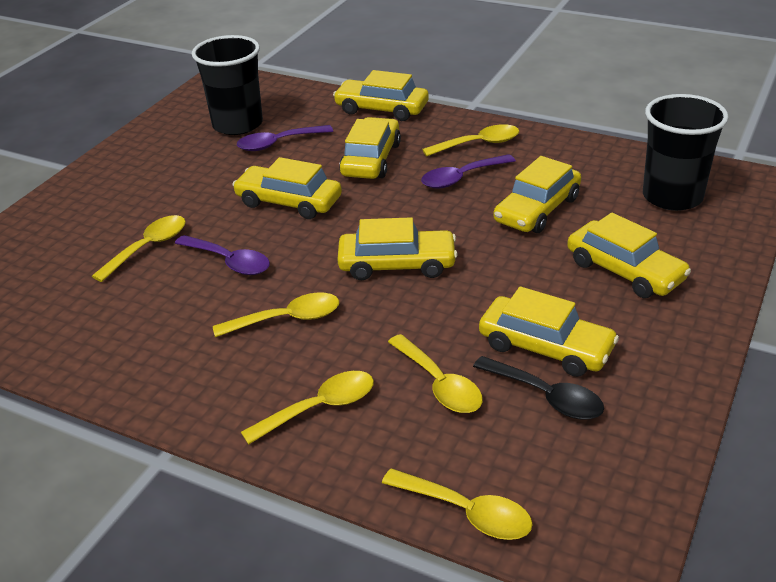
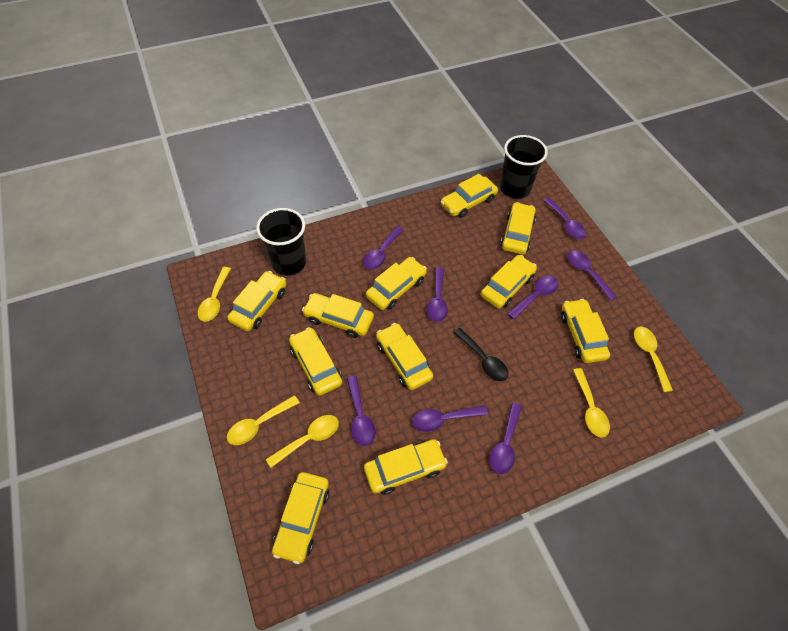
purple spoon: 3 -> 8
yellow car: 7 -> 11
yellow spoon: 6 -> 5

